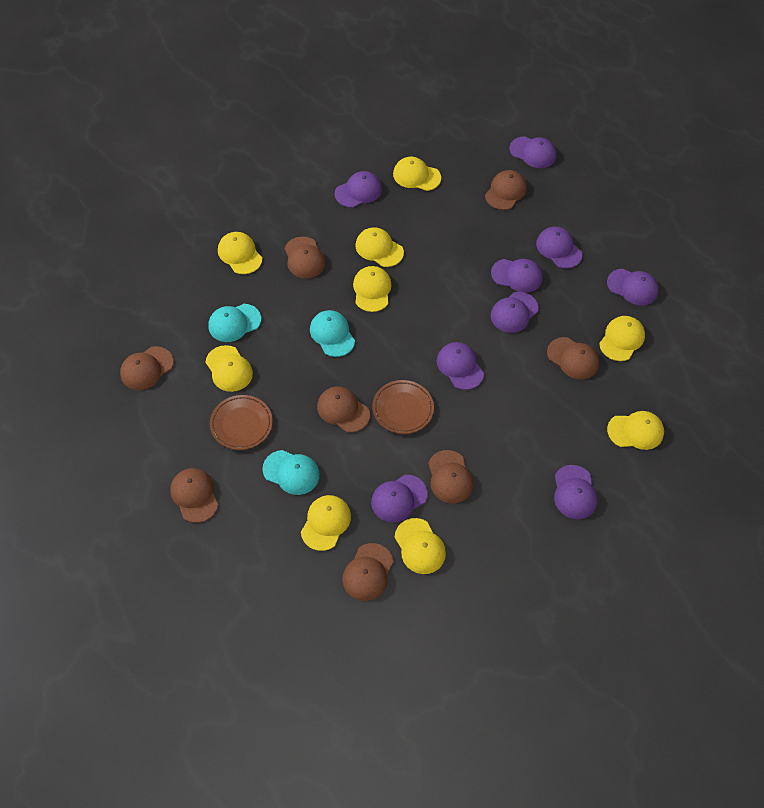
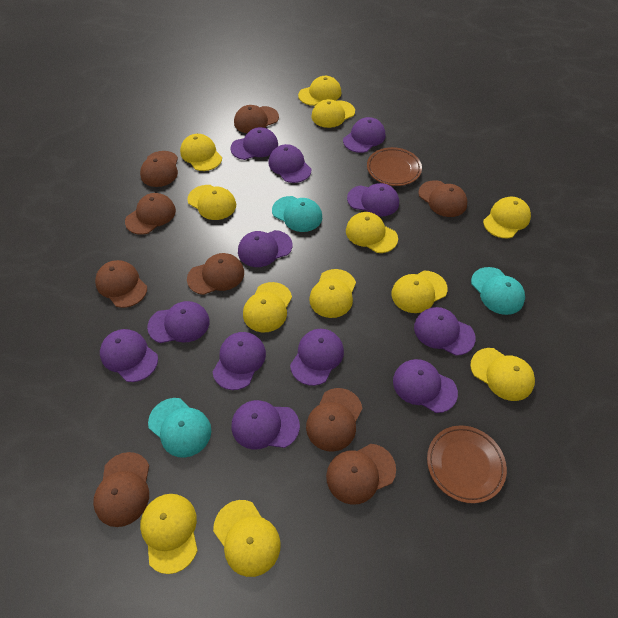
brown cap: 8 -> 9
purple cap: 9 -> 12
yellow cap: 9 -> 12

